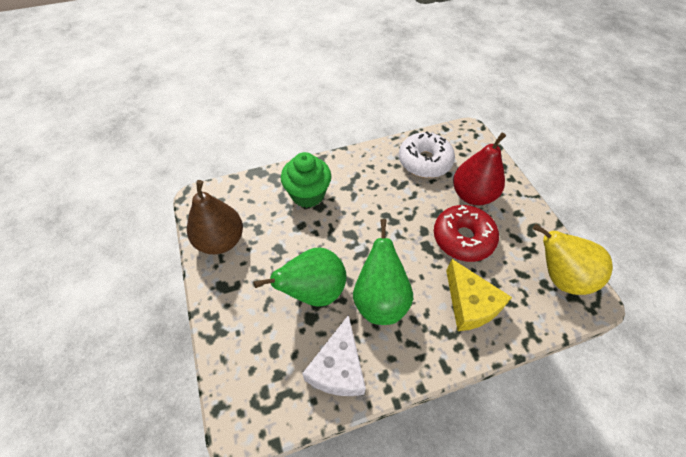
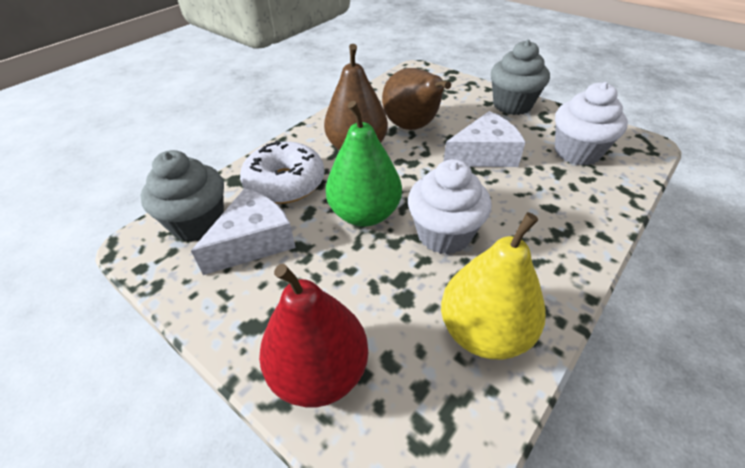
brown pear: 1 -> 2
green cupcake: 1 -> 0
green pear: 2 -> 1
grey cupcake: 0 -> 2
red donut: 1 -> 0
white cheese: 1 -> 2
white cupcake: 0 -> 2
yellow cheese: 1 -> 0

